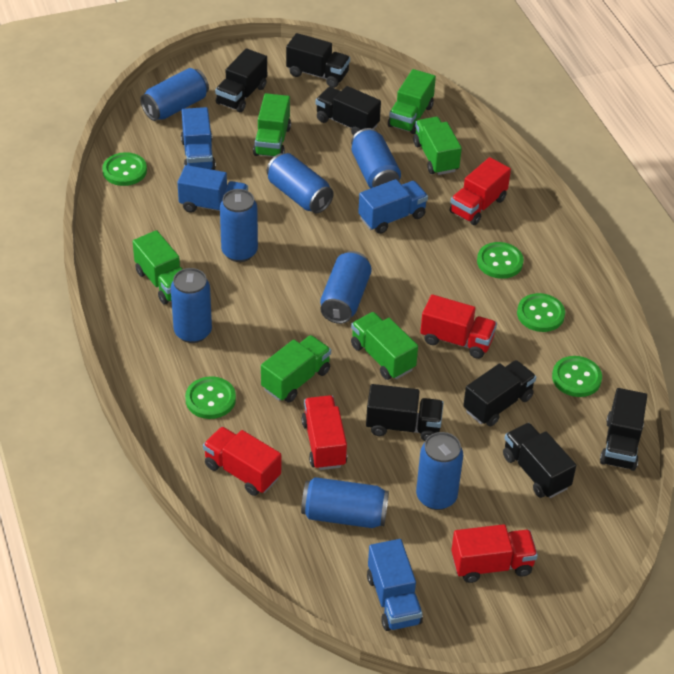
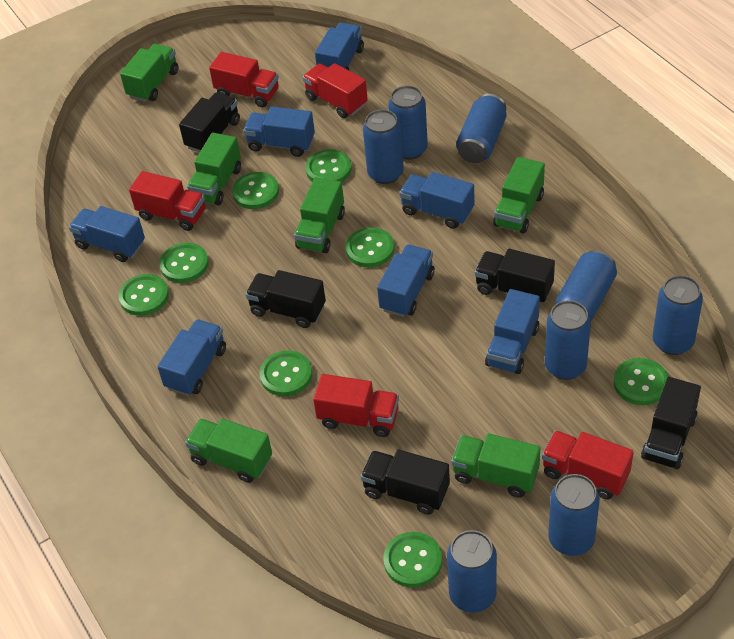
black truck: 7 -> 5
blue truck: 4 -> 7
green button: 5 -> 8

